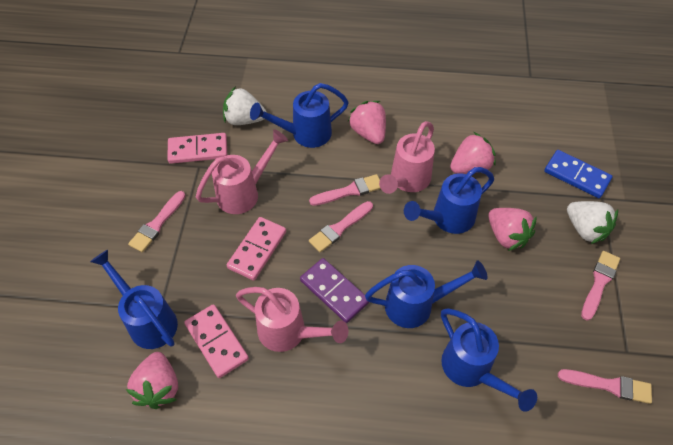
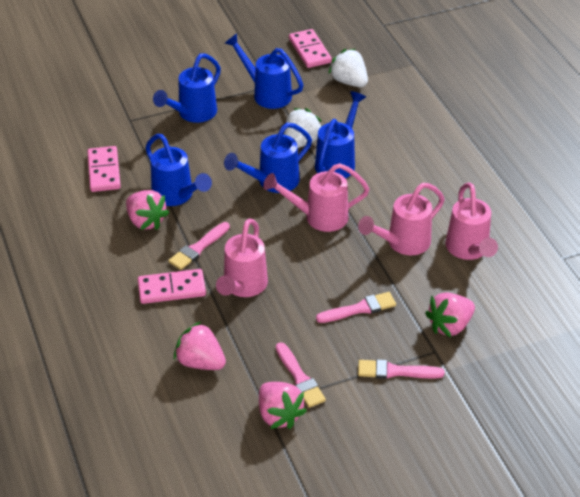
blue domino: 1 -> 0
pink brush: 5 -> 4
pink watering can: 3 -> 4
purple domino: 1 -> 0

